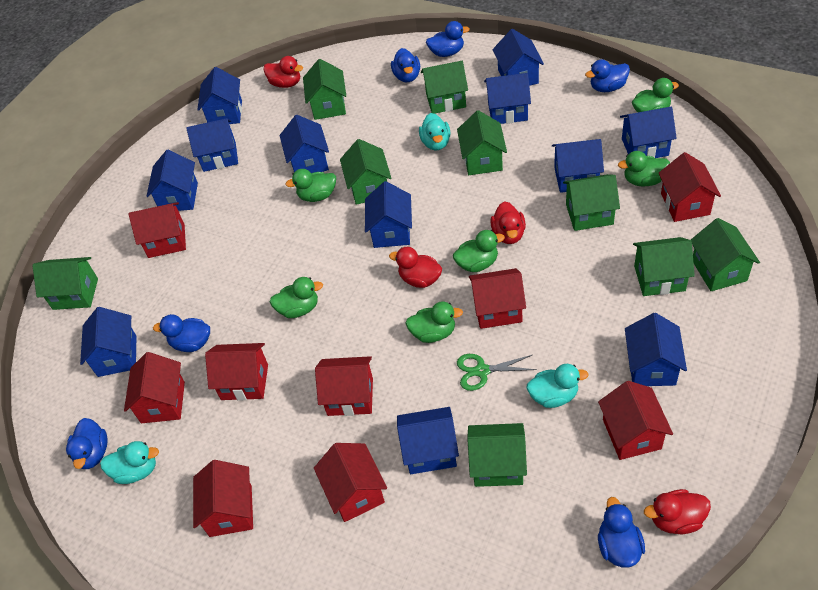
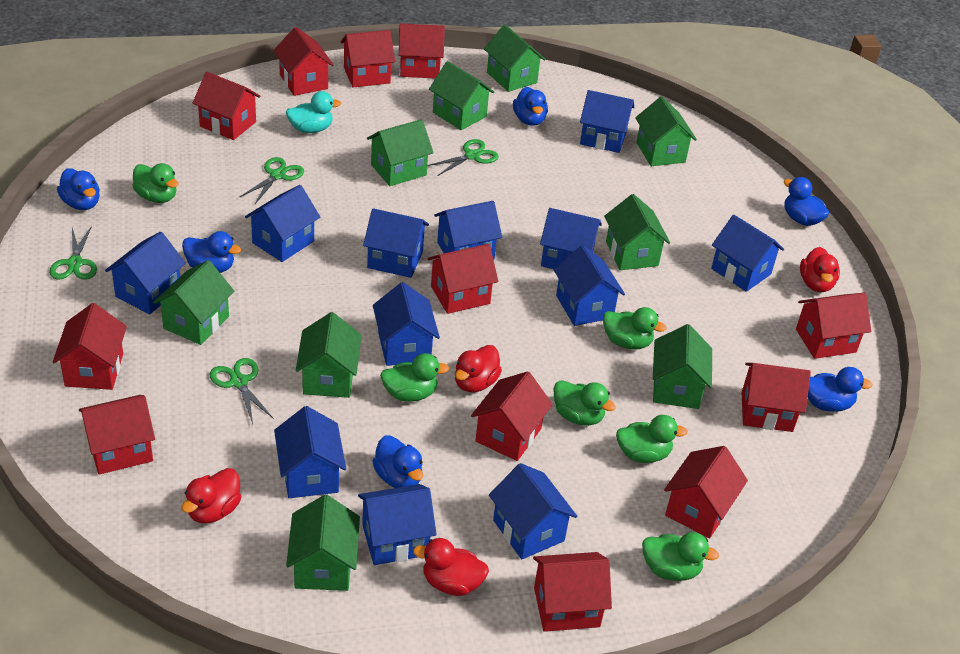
green scissors: 1 -> 4
red house: 9 -> 12
turquoise duck: 3 -> 1

